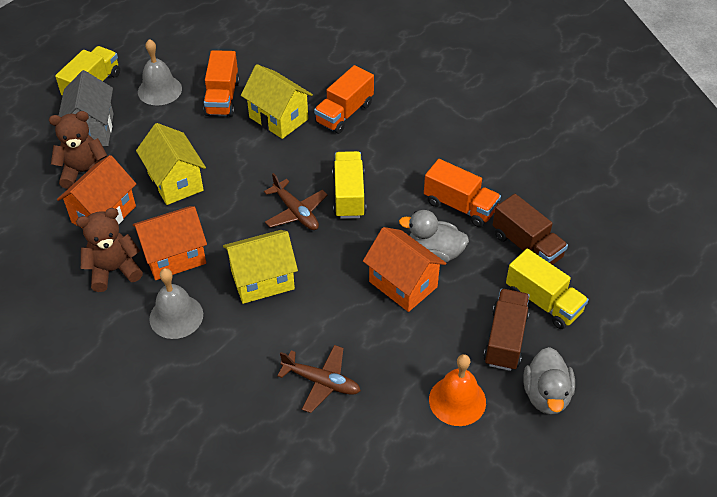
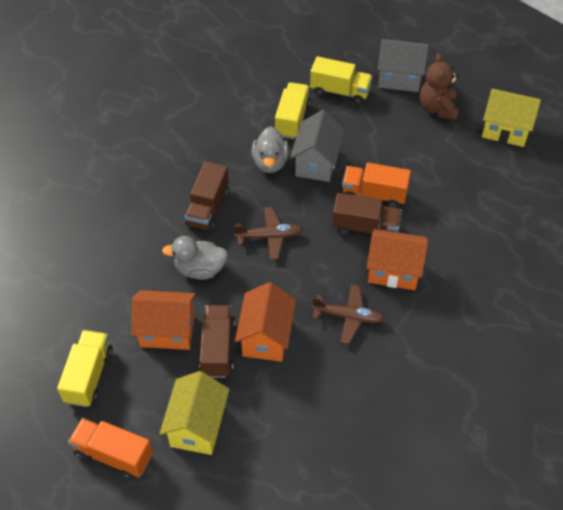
brown teddy bear: 2 -> 1
brown truck: 2 -> 3
grey bell: 2 -> 0
grey house: 1 -> 2
orange bell: 1 -> 0
orange truck: 3 -> 2
yellow house: 3 -> 2

